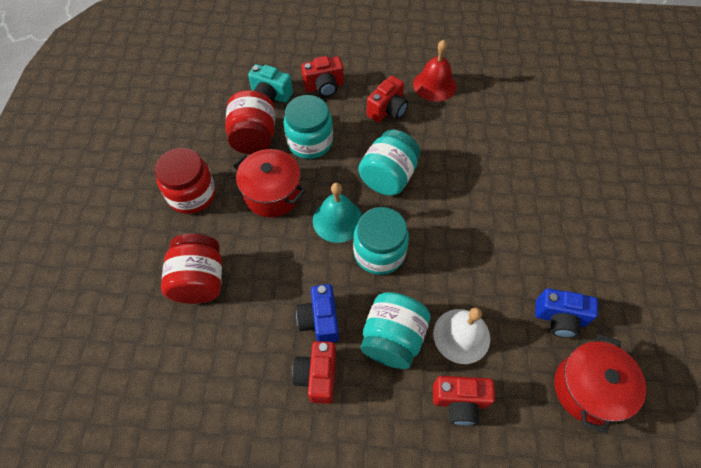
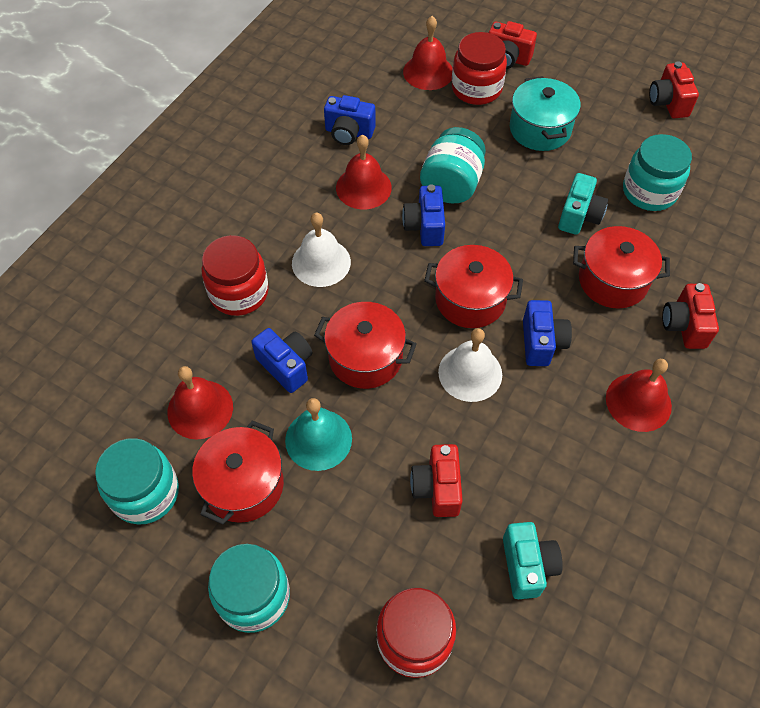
blue camera: 2 -> 4
red bell: 1 -> 4
red pot: 2 -> 4
turquoise camera: 1 -> 2
turquoise pot: 0 -> 1
white bell: 1 -> 2

